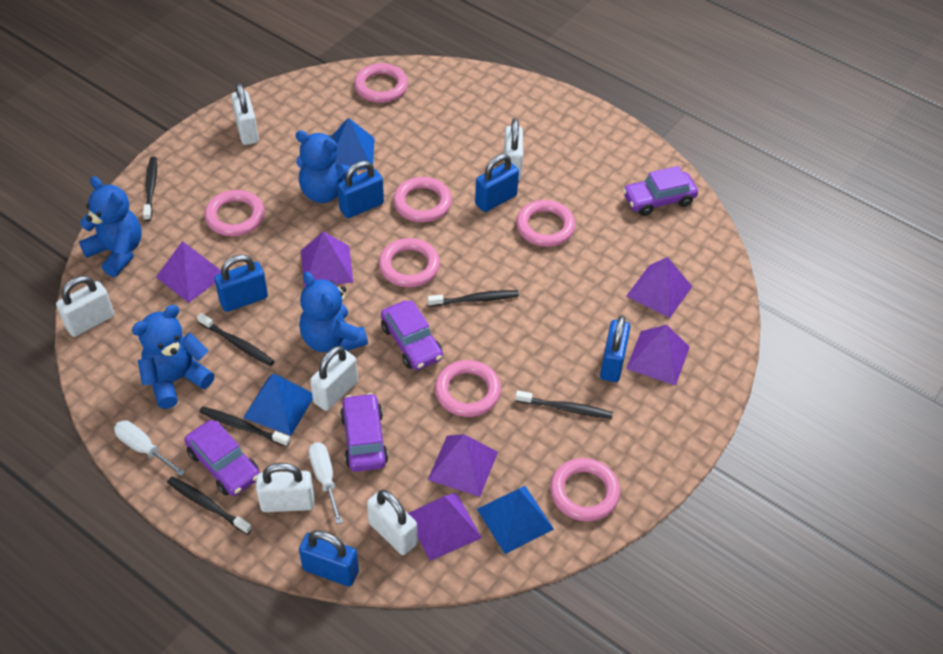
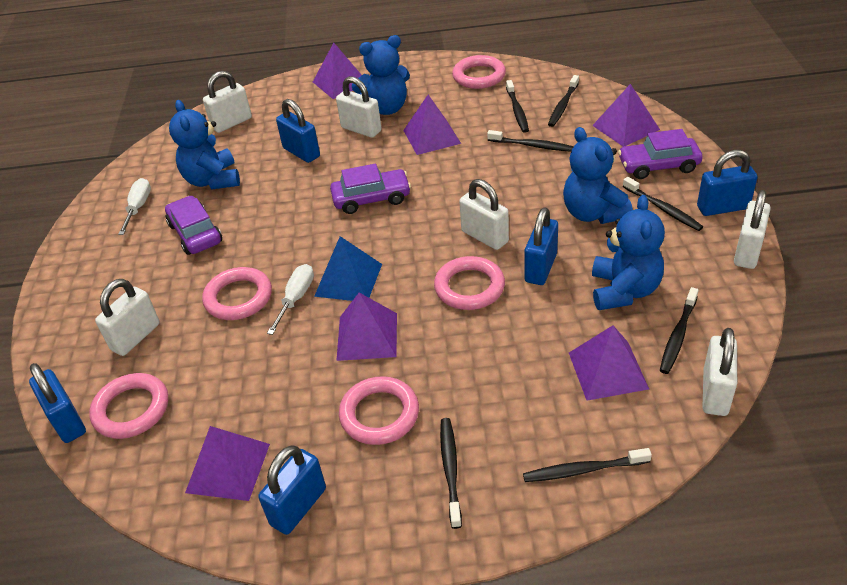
black toothbrush: 6 -> 7
blue pyramid: 3 -> 1
pink ring: 7 -> 5
purple car: 4 -> 3

